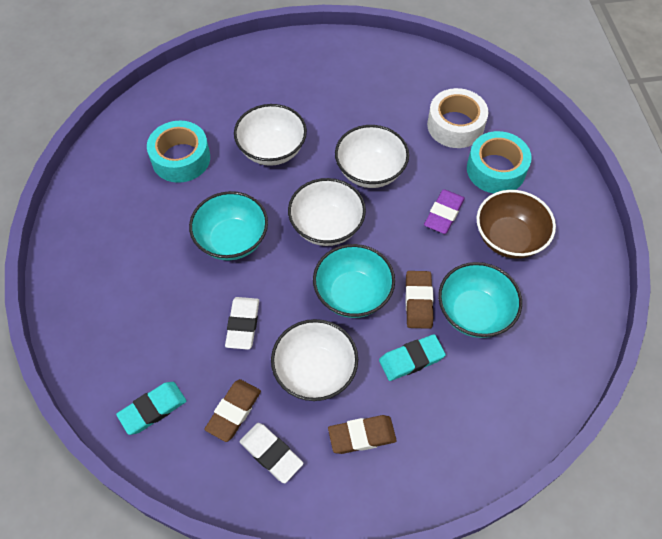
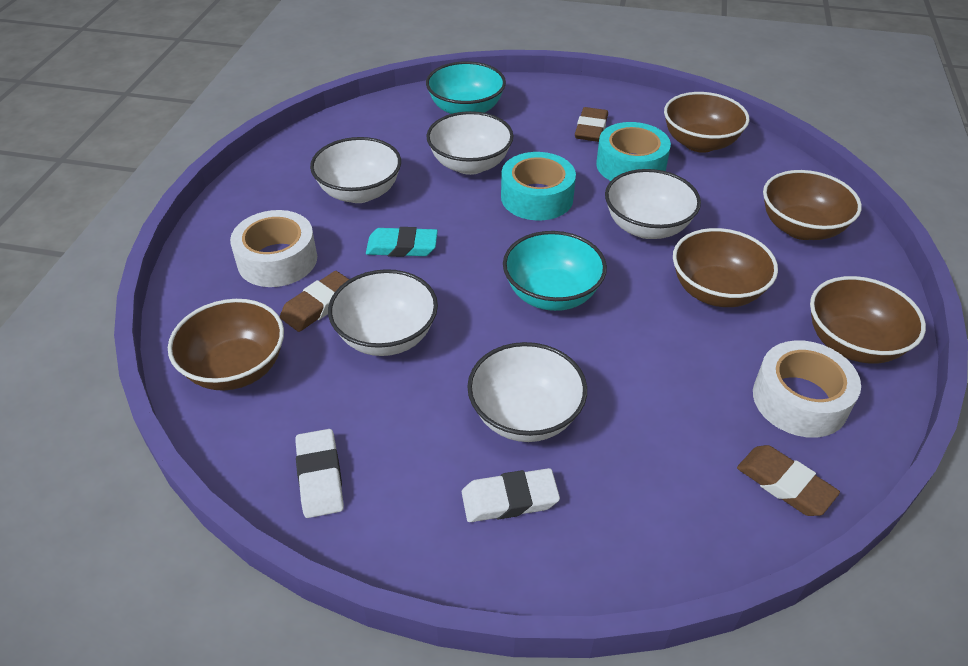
brown bowl: 1 -> 5
purple eraser: 1 -> 0
turquoise bowl: 3 -> 2
turquoise eraser: 2 -> 1
white bowl: 4 -> 5
white tape: 1 -> 2

